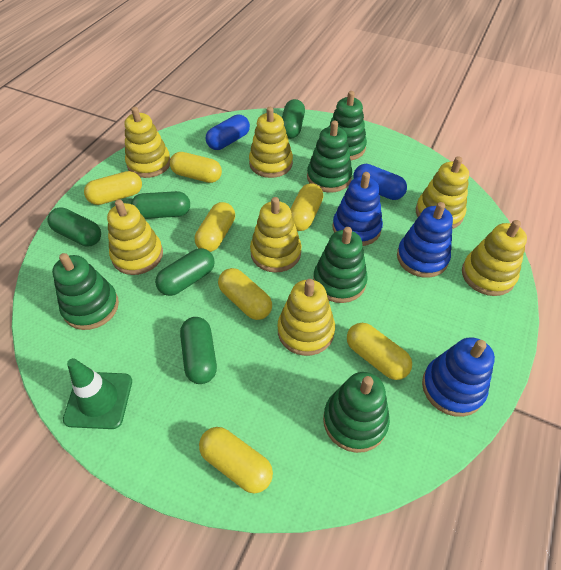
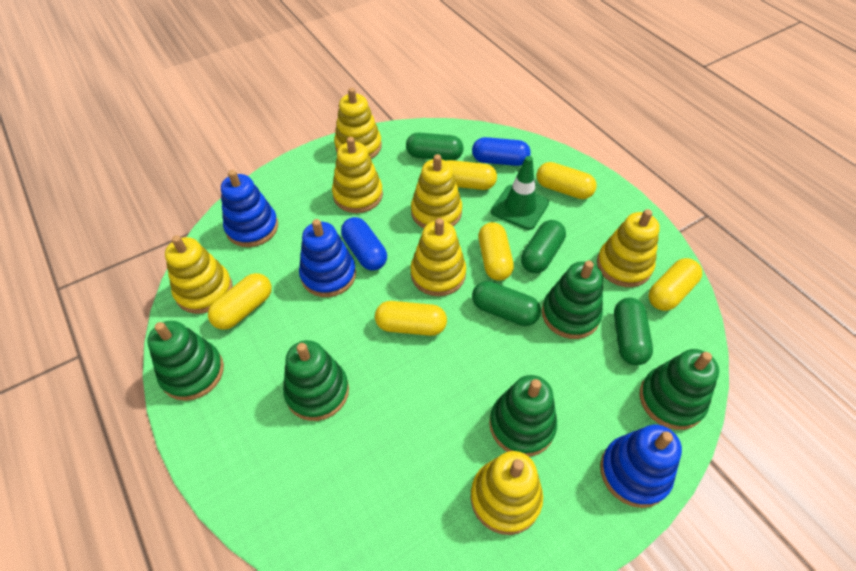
green capsule: 5 -> 4
yellow capsule: 7 -> 6

